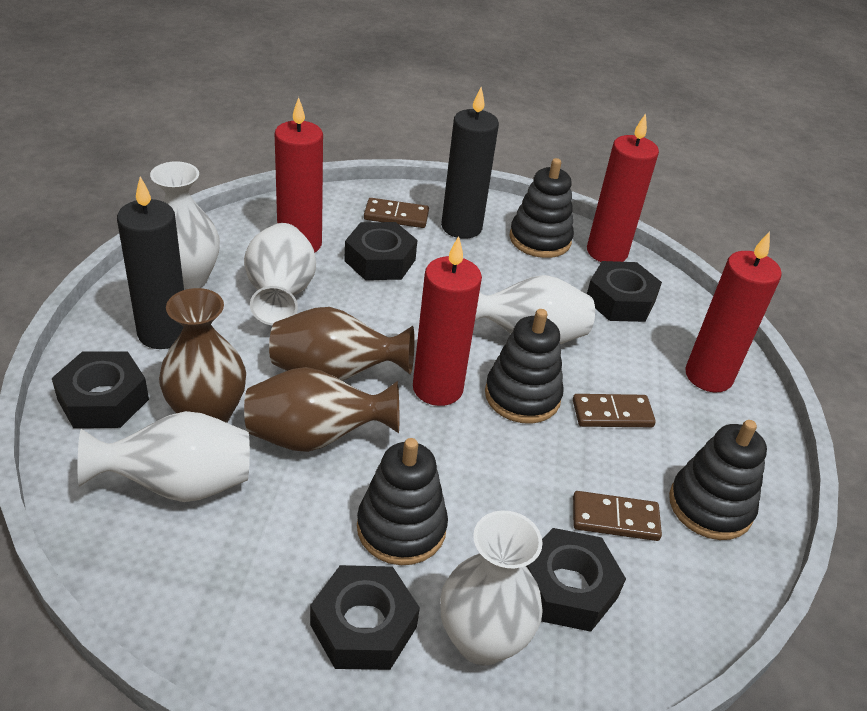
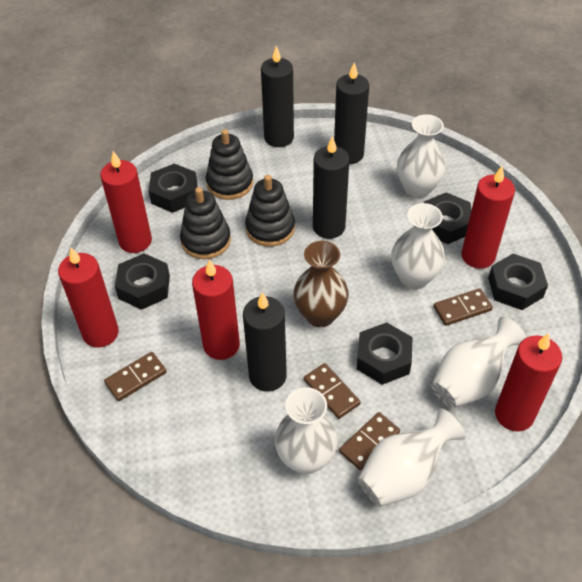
black candle: 2 -> 4
black stacking toy: 4 -> 3
brown domino: 3 -> 4
brown vase: 3 -> 1
red candle: 4 -> 5

